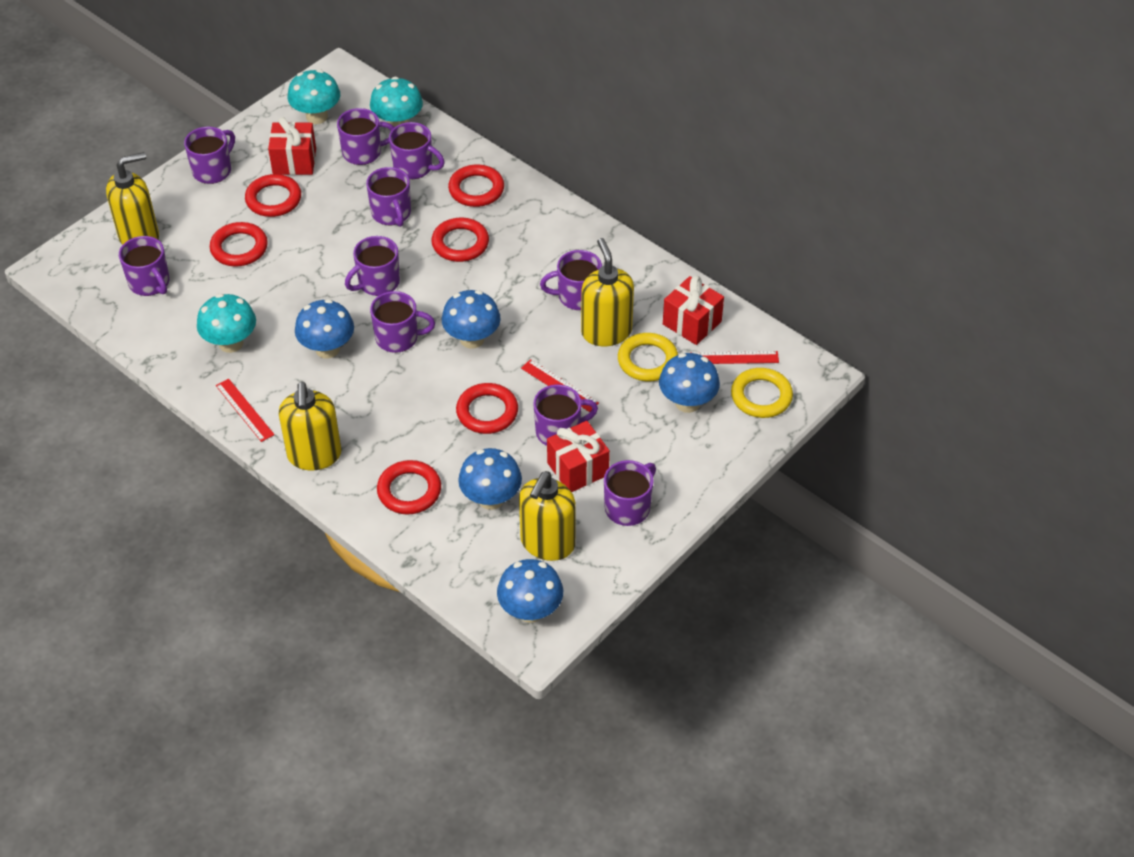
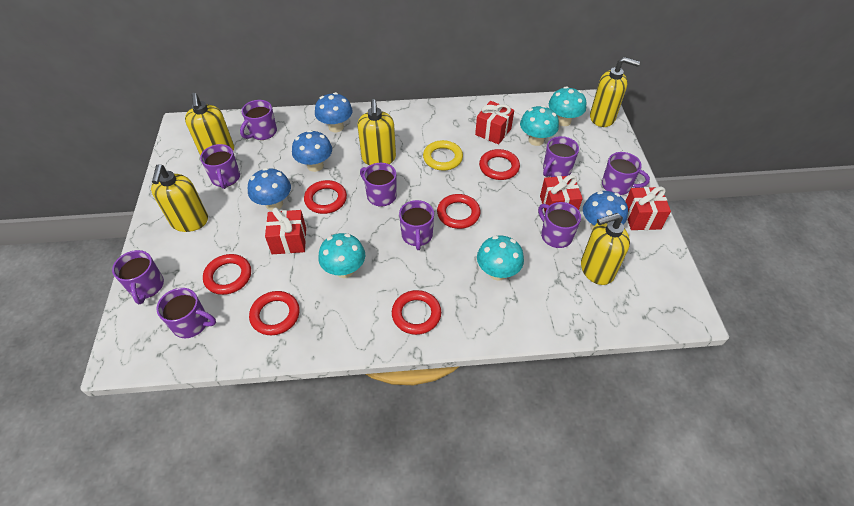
blue mushroom: 5 -> 4
purple mug: 10 -> 9
red gift: 3 -> 4
red ruler: 3 -> 0
turquoise mushroom: 3 -> 4
yellow ring: 2 -> 1
yellow soap dispenser: 4 -> 5

